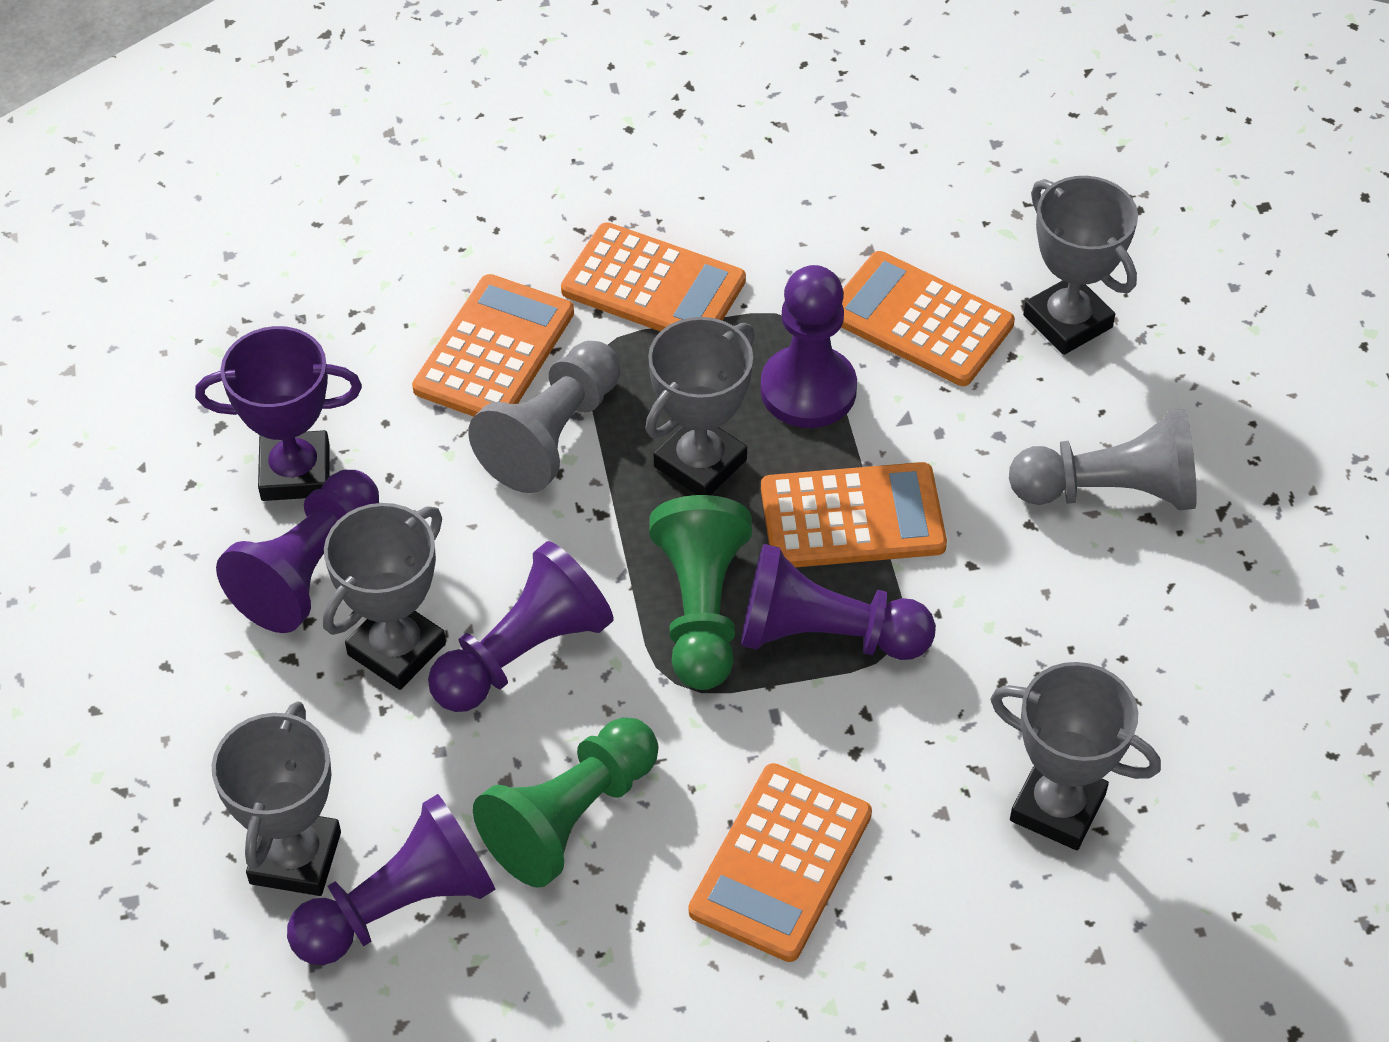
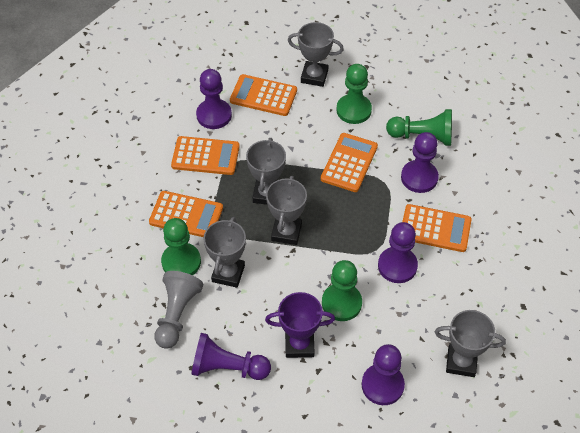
green pawn: 2 -> 4
grey pawn: 2 -> 1

